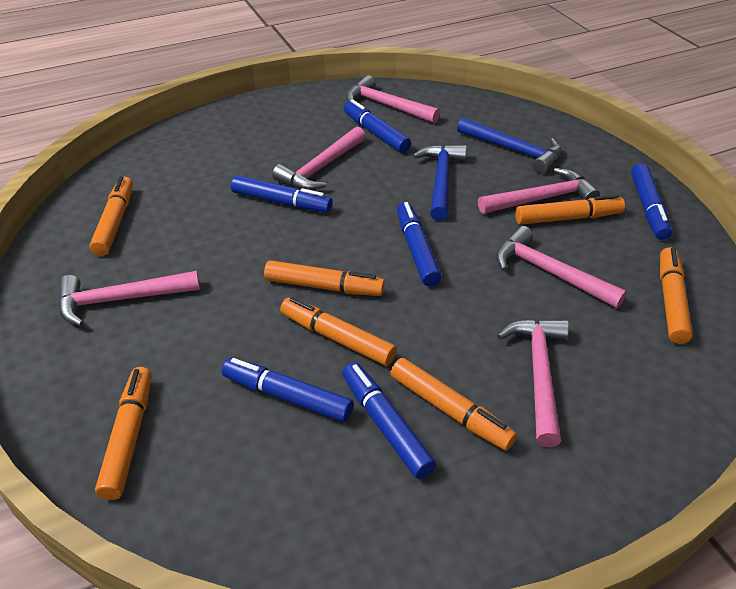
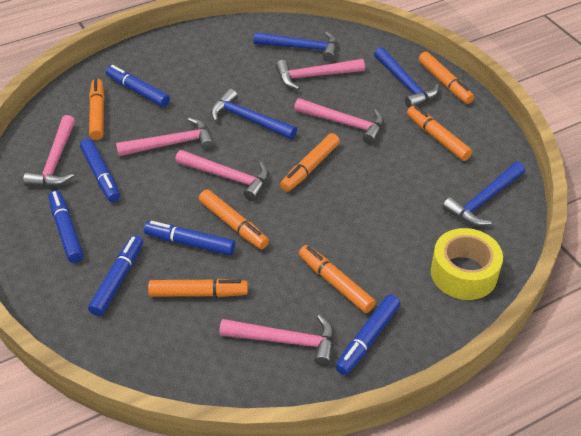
blue hammer: 2 -> 4
yellow tape: 0 -> 1

